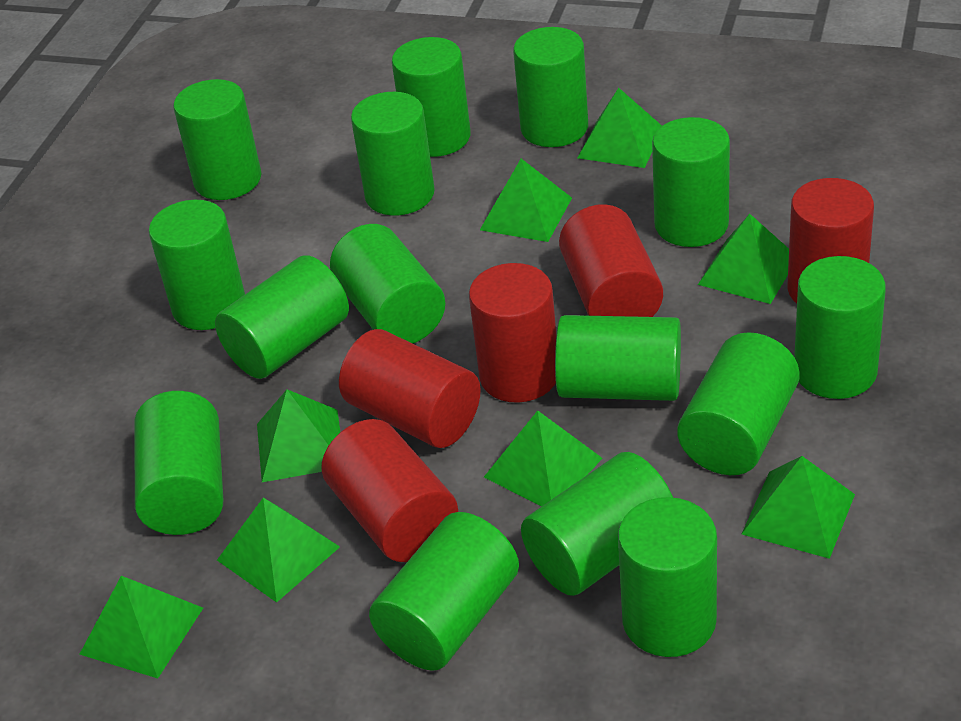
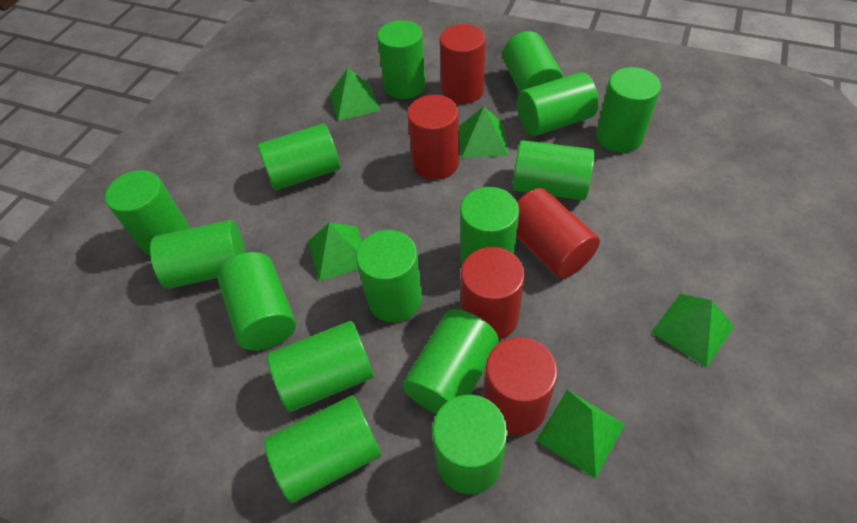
green pyramid: 8 -> 5

